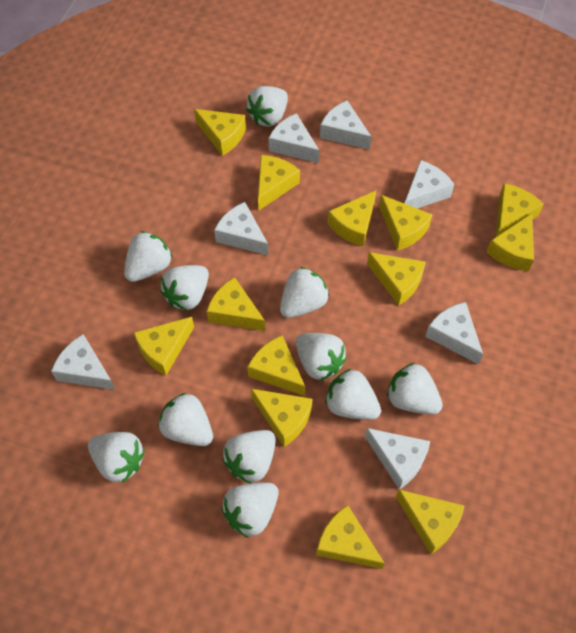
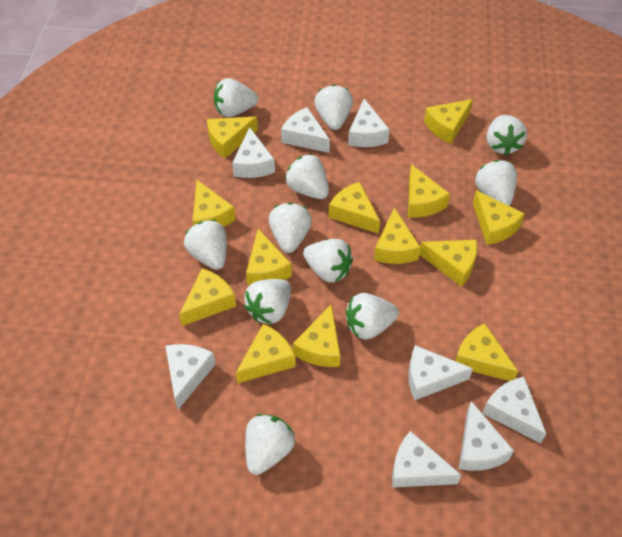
white cheese: 7 -> 8

